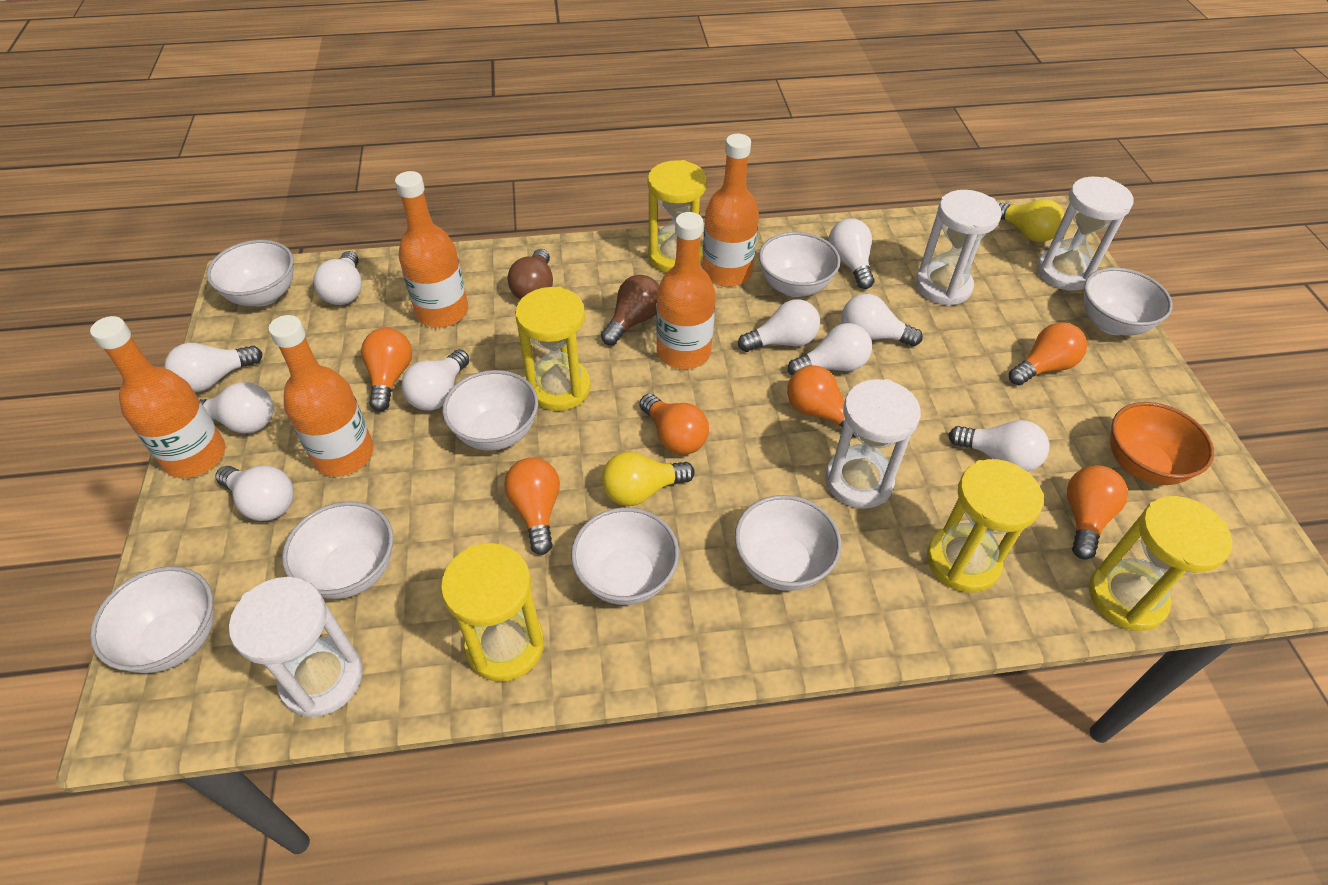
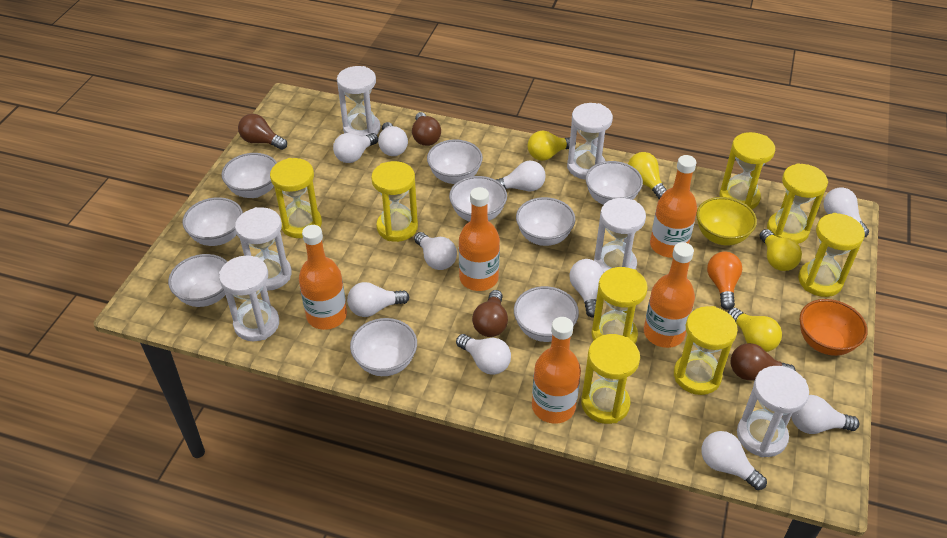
brown light bulb: 2 -> 4
orange light bulb: 6 -> 1
white bowl: 8 -> 9
white hourglass: 4 -> 6
yellow bowl: 0 -> 1
yellow hourglass: 5 -> 8
yellow light bulb: 2 -> 4

